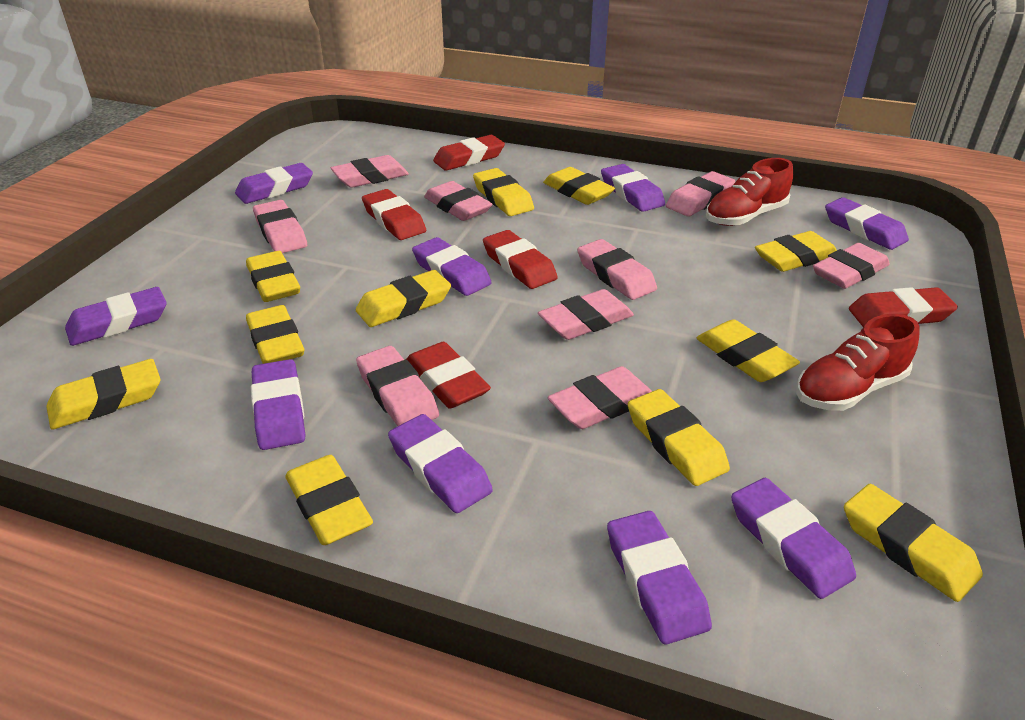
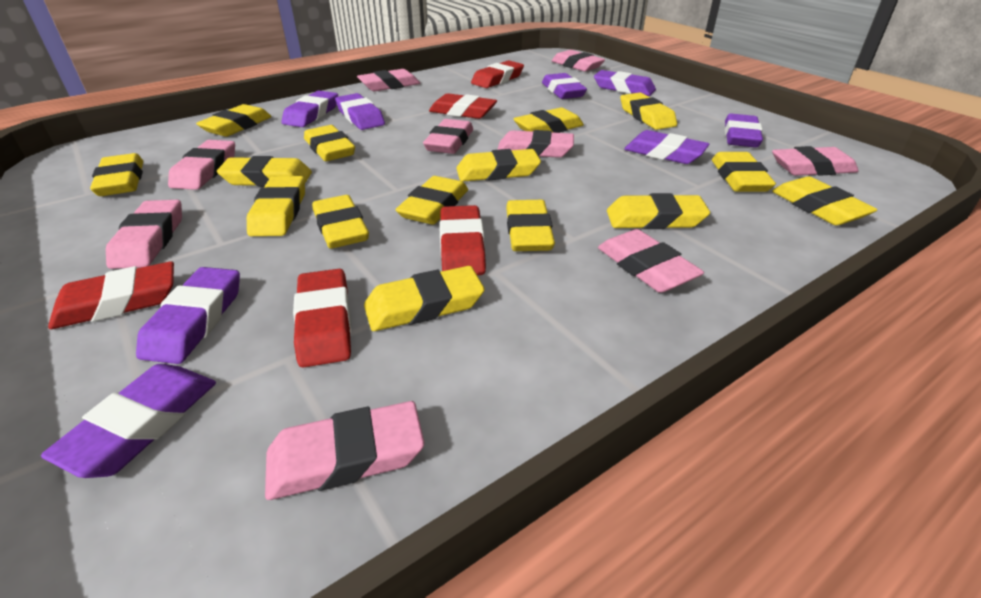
purple eraser: 9 -> 8
red shoe: 2 -> 0
yellow eraser: 11 -> 15

